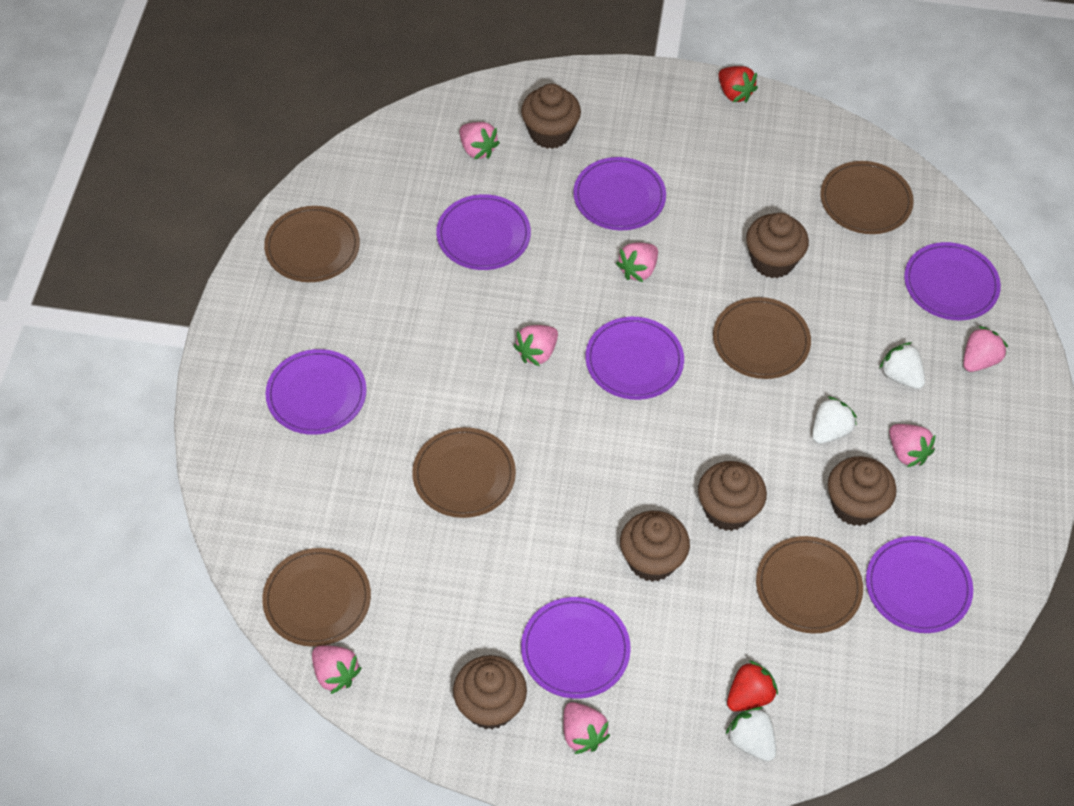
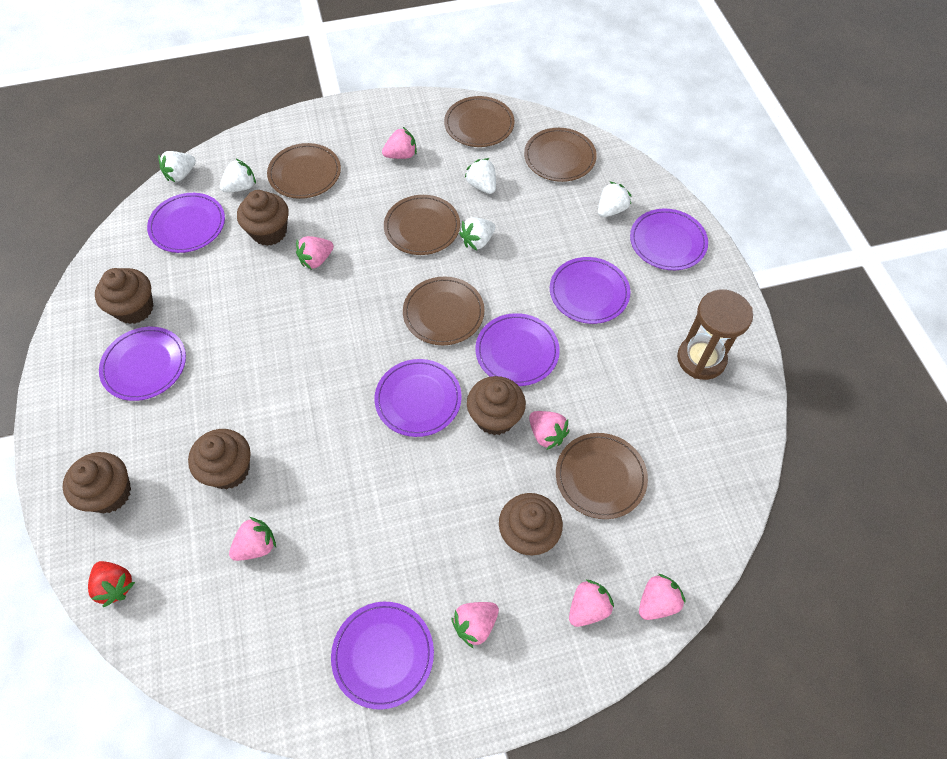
brown hourglass: 0 -> 1
red strawberry: 2 -> 1
white strawberry: 3 -> 5

